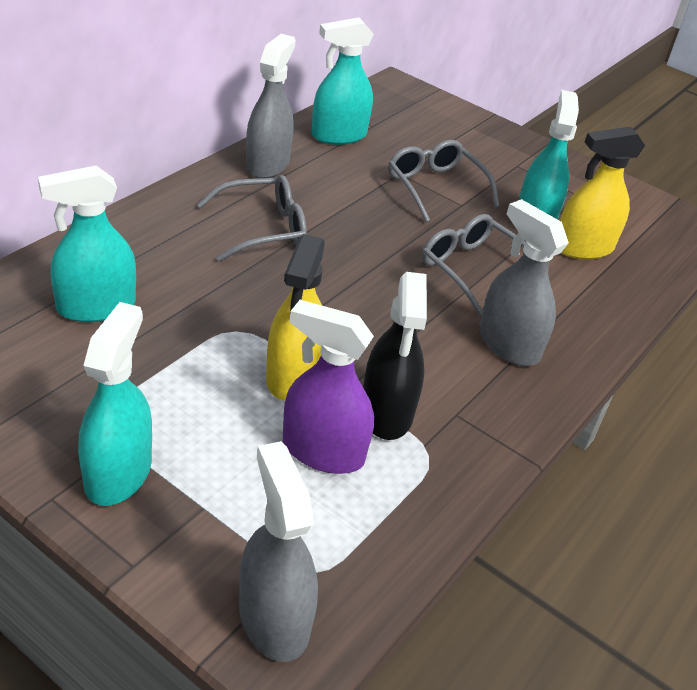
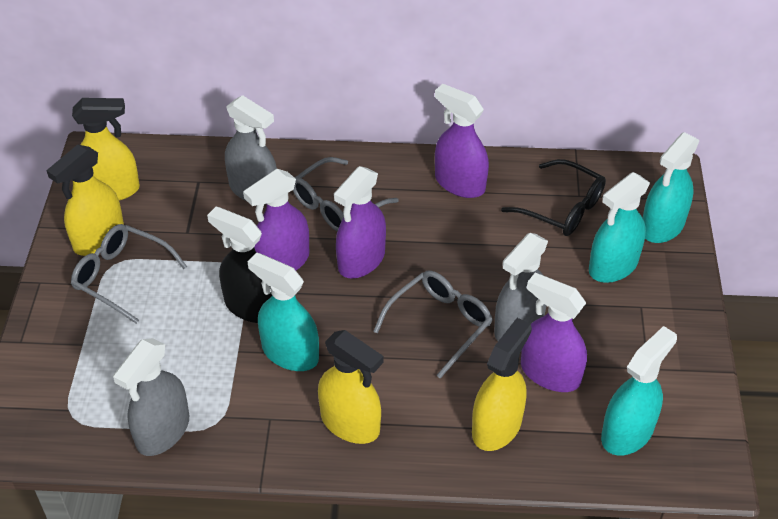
black glasses: 0 -> 1
purple spray bottle: 1 -> 4
yellow spray bottle: 2 -> 4

